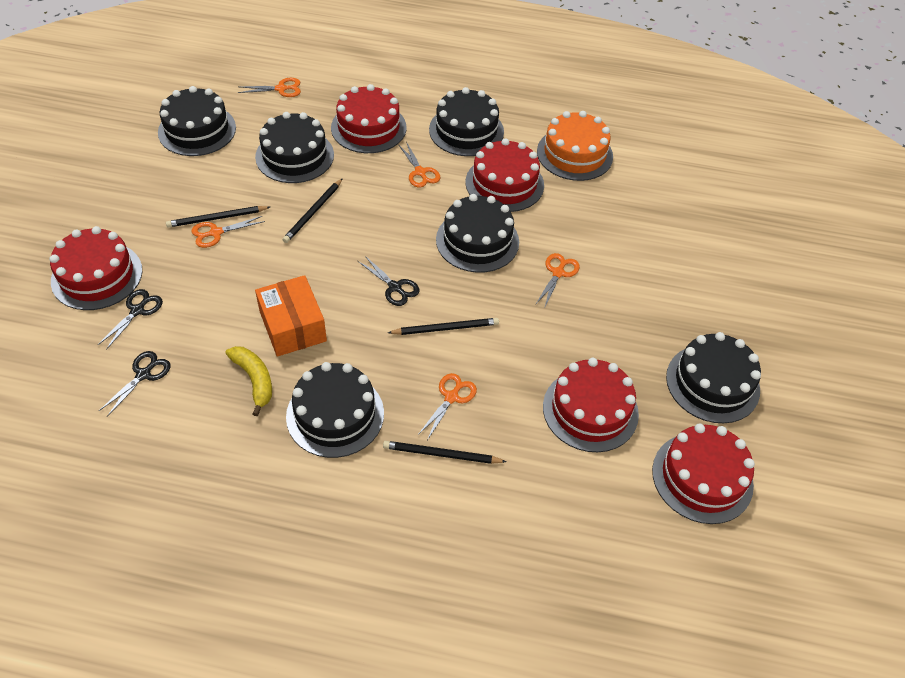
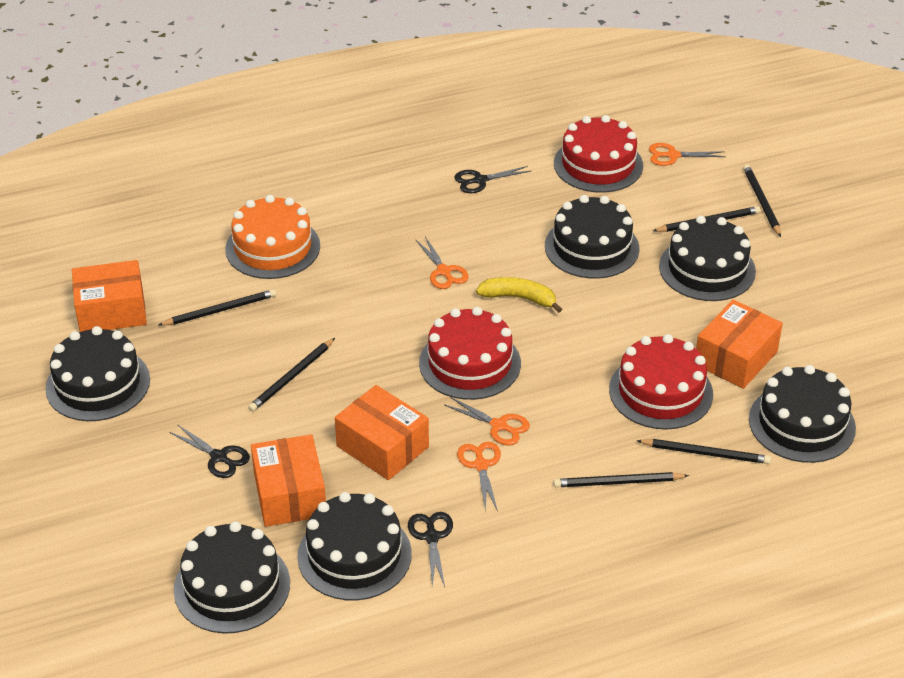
black pencil: 4 -> 6
orange box: 1 -> 4
orange scissors: 5 -> 4
red cake: 5 -> 3

